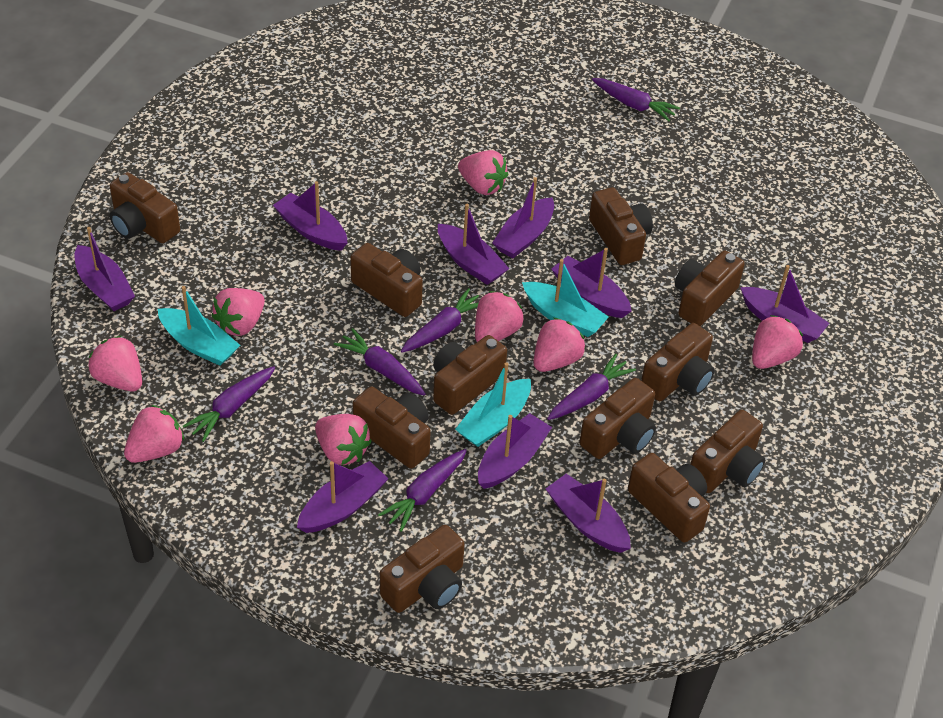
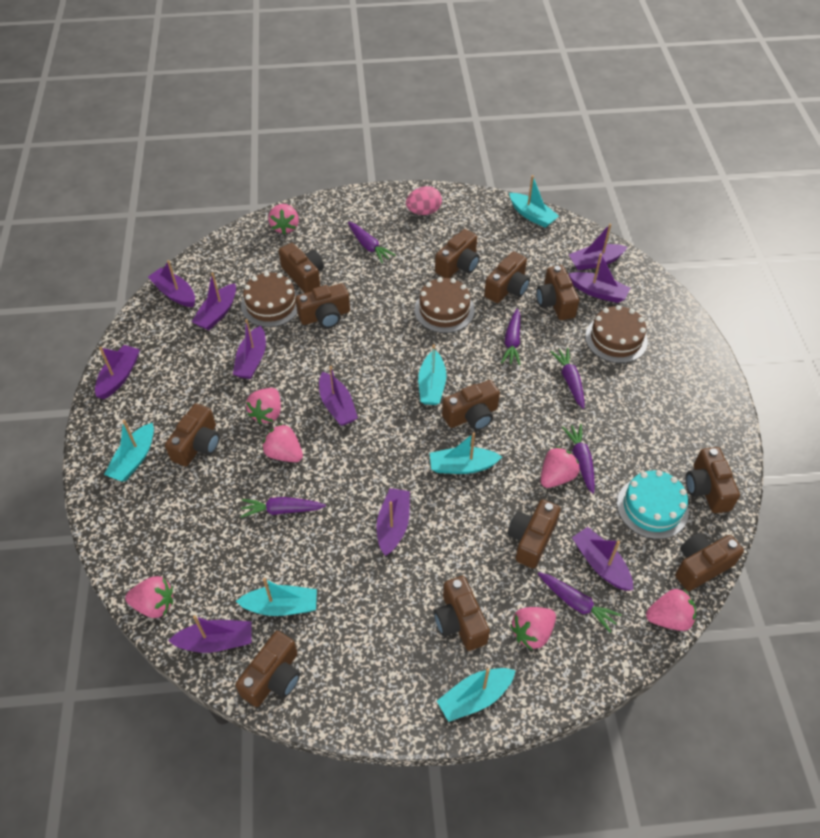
brown cake: 0 -> 3
brown camera: 11 -> 12
pink egg: 0 -> 1
pink strawberry: 8 -> 7
purple boat: 9 -> 10
turquoise boat: 3 -> 6
turquoise cake: 0 -> 1

